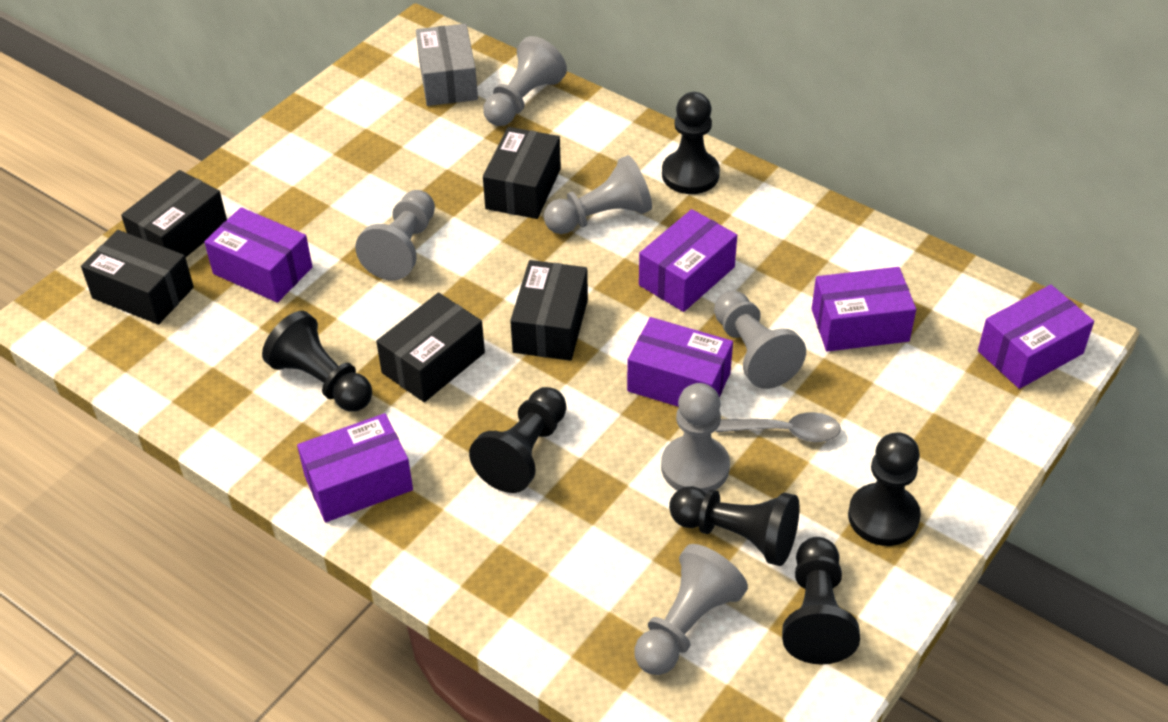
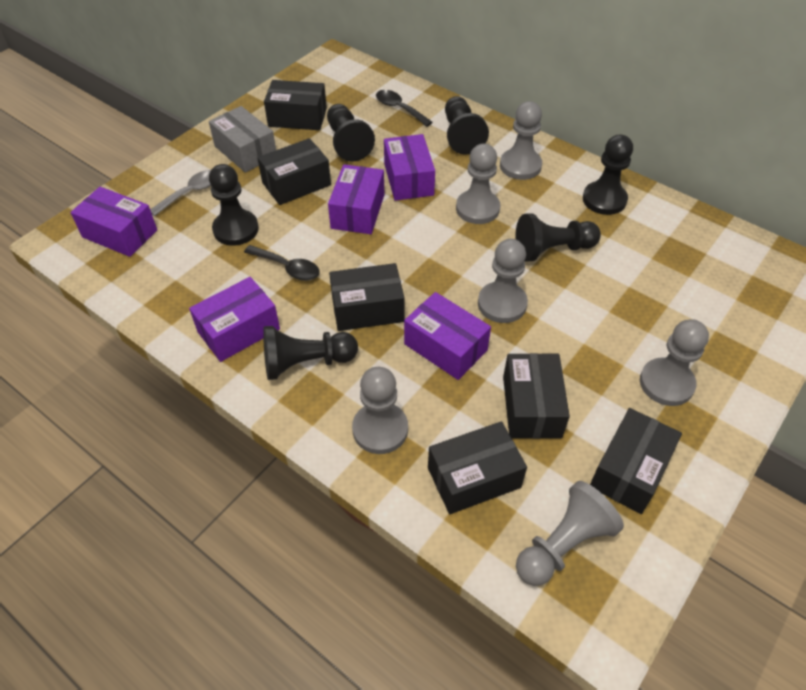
black box: 5 -> 6
black spoon: 0 -> 2
purple box: 6 -> 5

